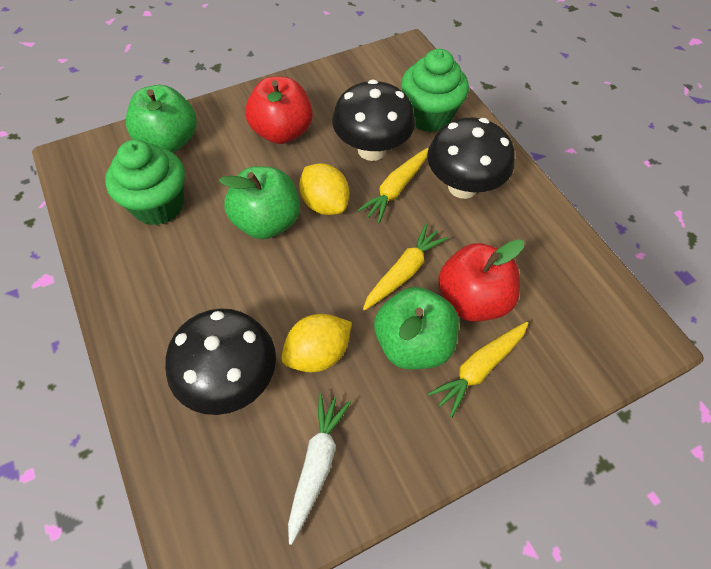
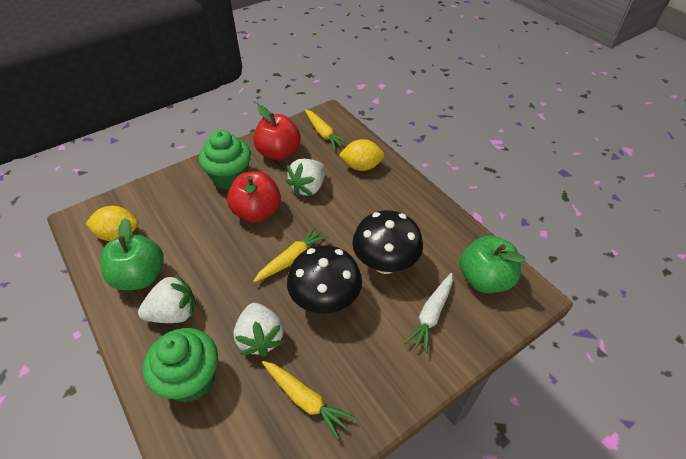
black mushroom: 3 -> 2
green apple: 3 -> 2
white strawberry: 0 -> 3

